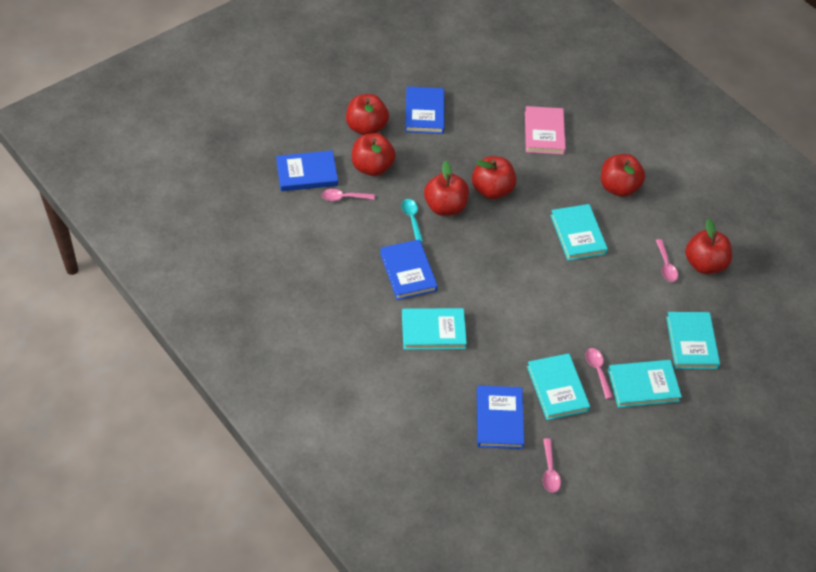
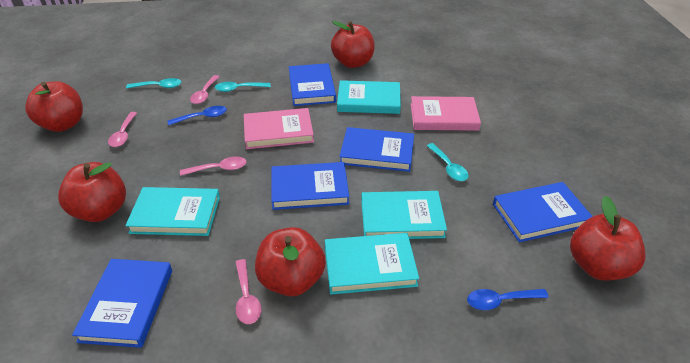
blue book: 4 -> 5
blue spoon: 0 -> 2
pink book: 1 -> 2
red apple: 6 -> 5
turquoise book: 5 -> 4
turquoise spoon: 1 -> 3

